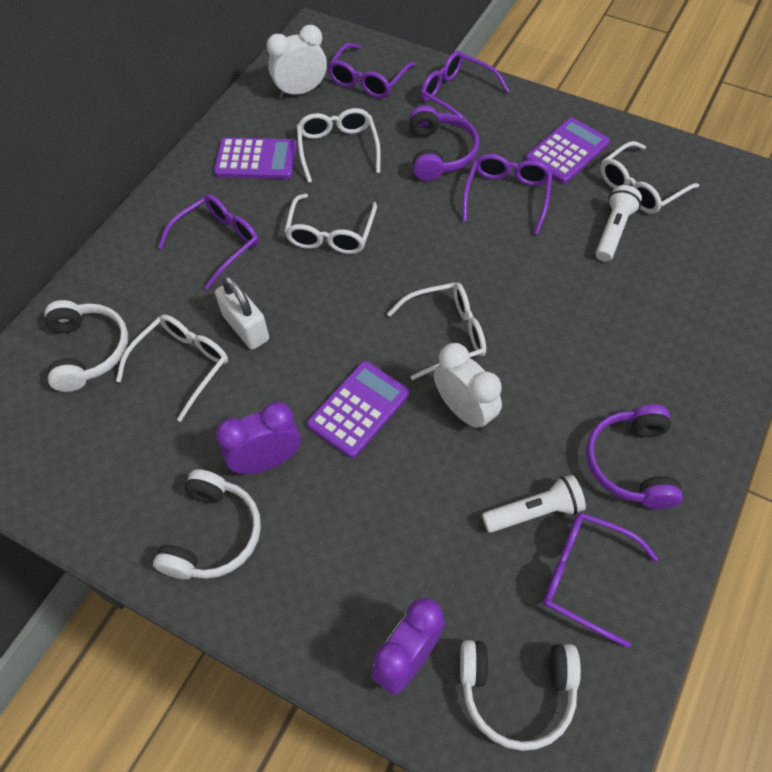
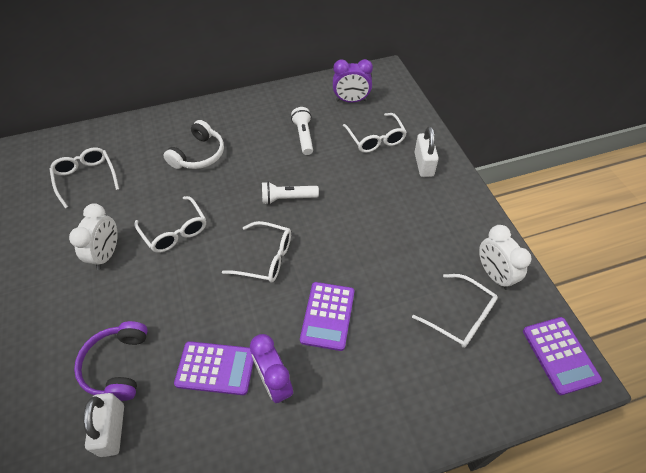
purple glasses: 5 -> 0
purple headphones: 2 -> 1
white headphones: 3 -> 1
white padlock: 1 -> 2

